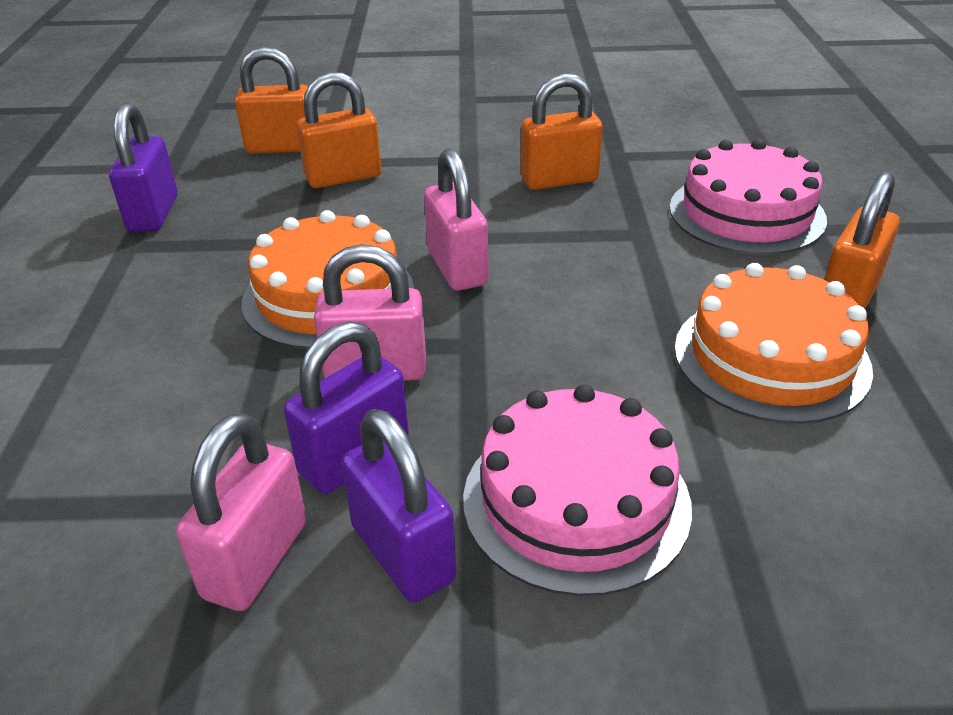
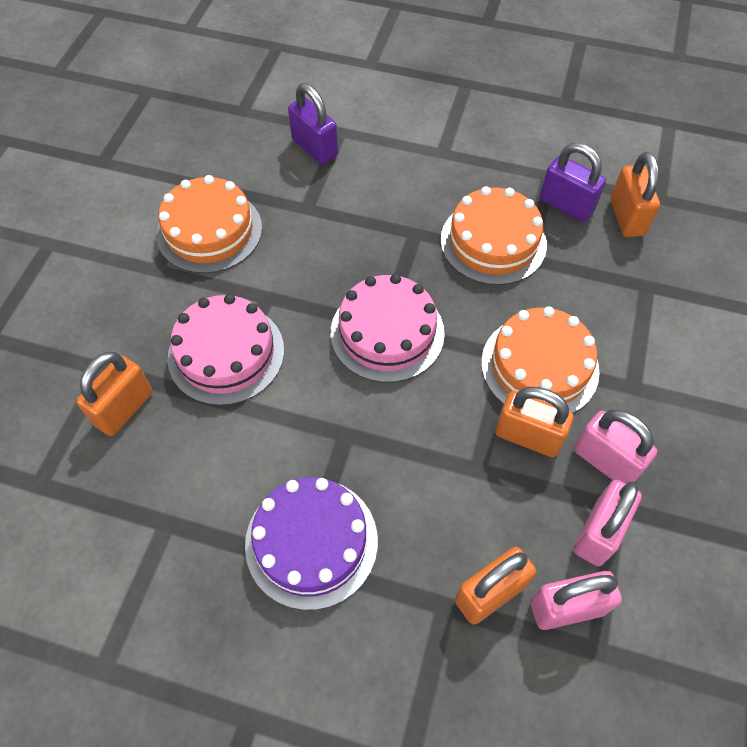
orange cake: 2 -> 3
purple cake: 0 -> 1
purple padlock: 3 -> 2

